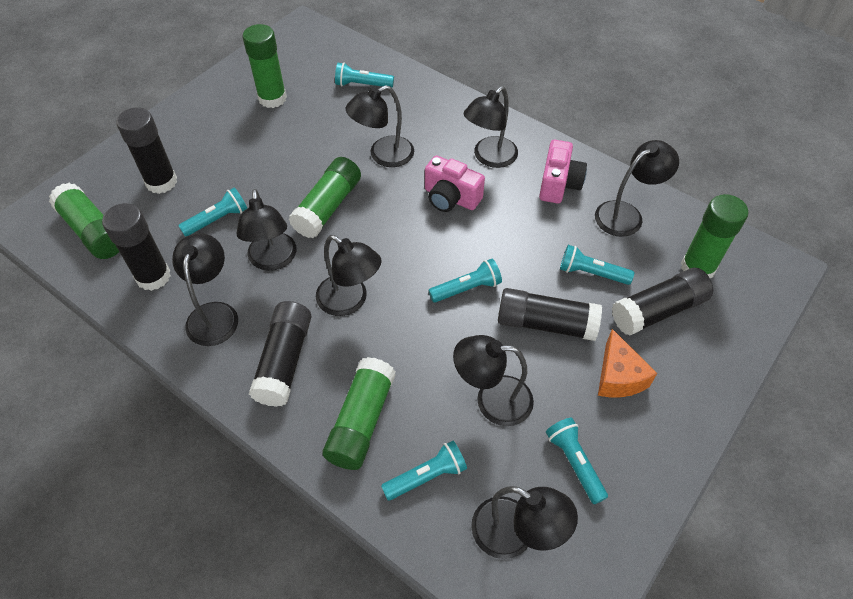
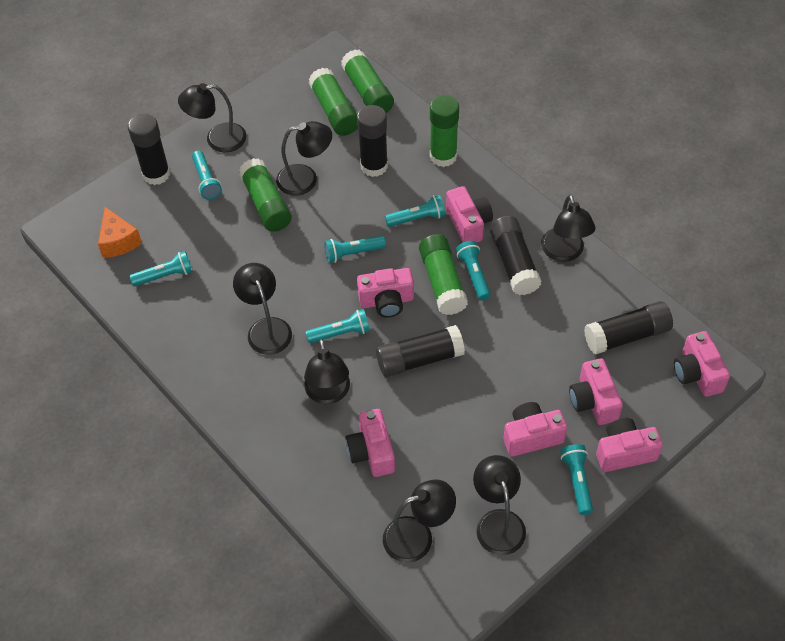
black lamp: 8 -> 7
pink camera: 2 -> 7
turquoise flashlight: 6 -> 7

